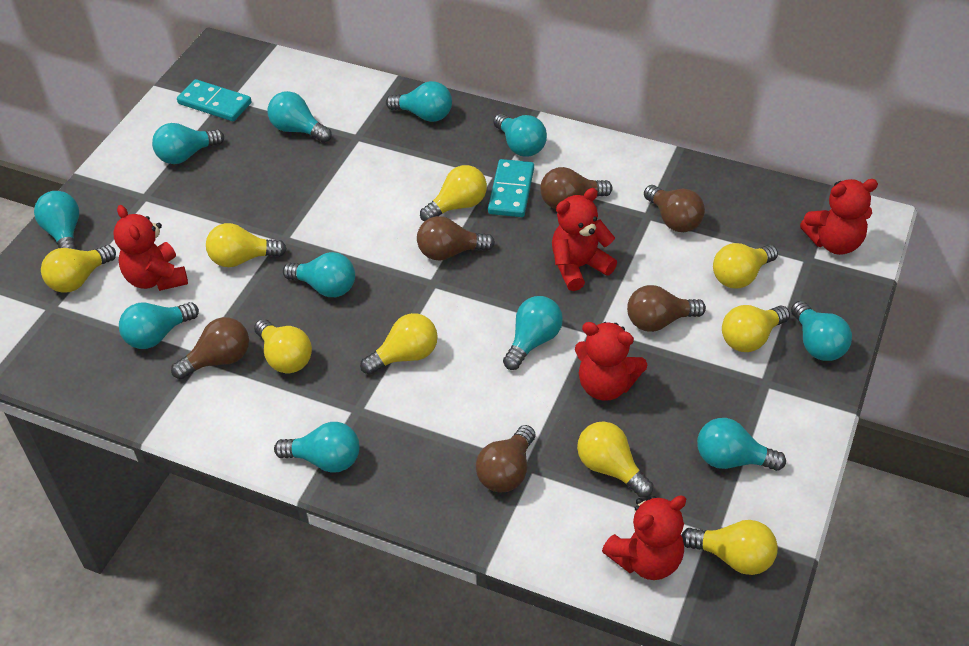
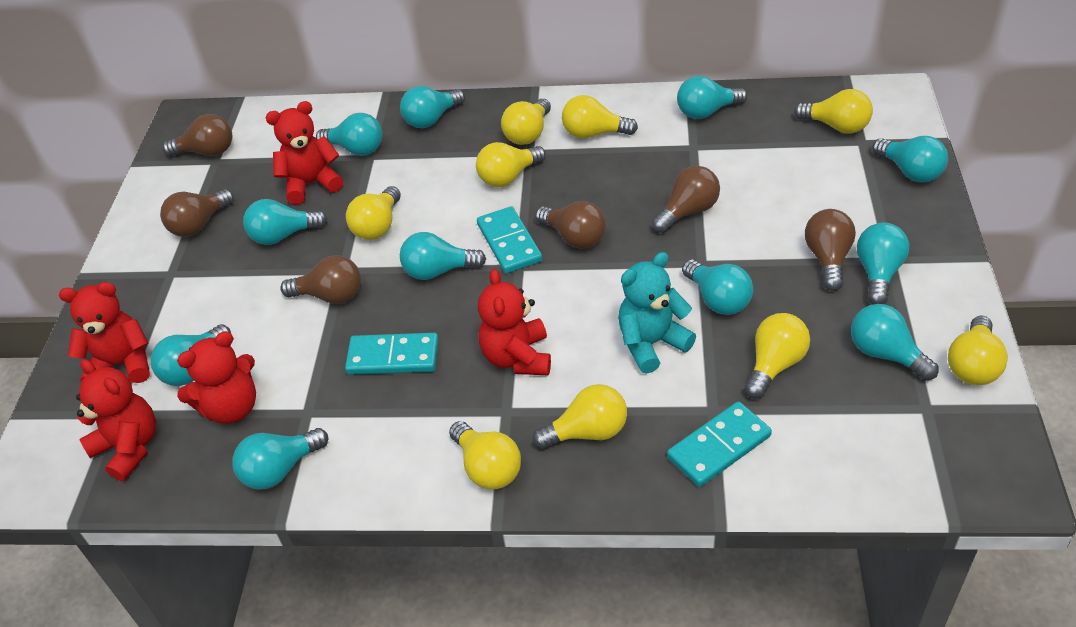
turquoise domino: 2 -> 3
turquoise teddy bear: 0 -> 1

